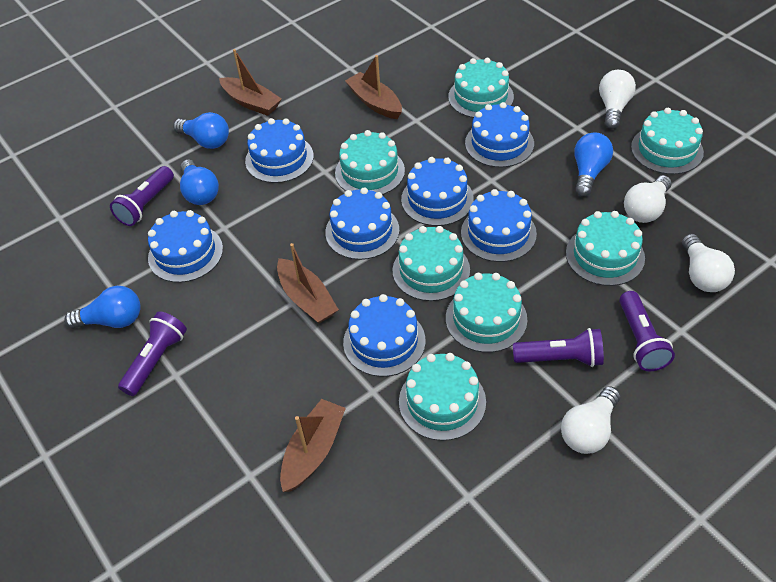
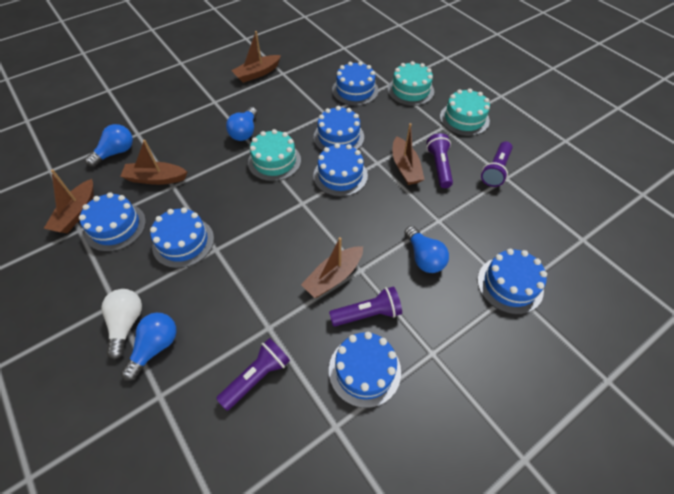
brown boat: 4 -> 5
turquoise cake: 7 -> 3
white light bulb: 4 -> 1

